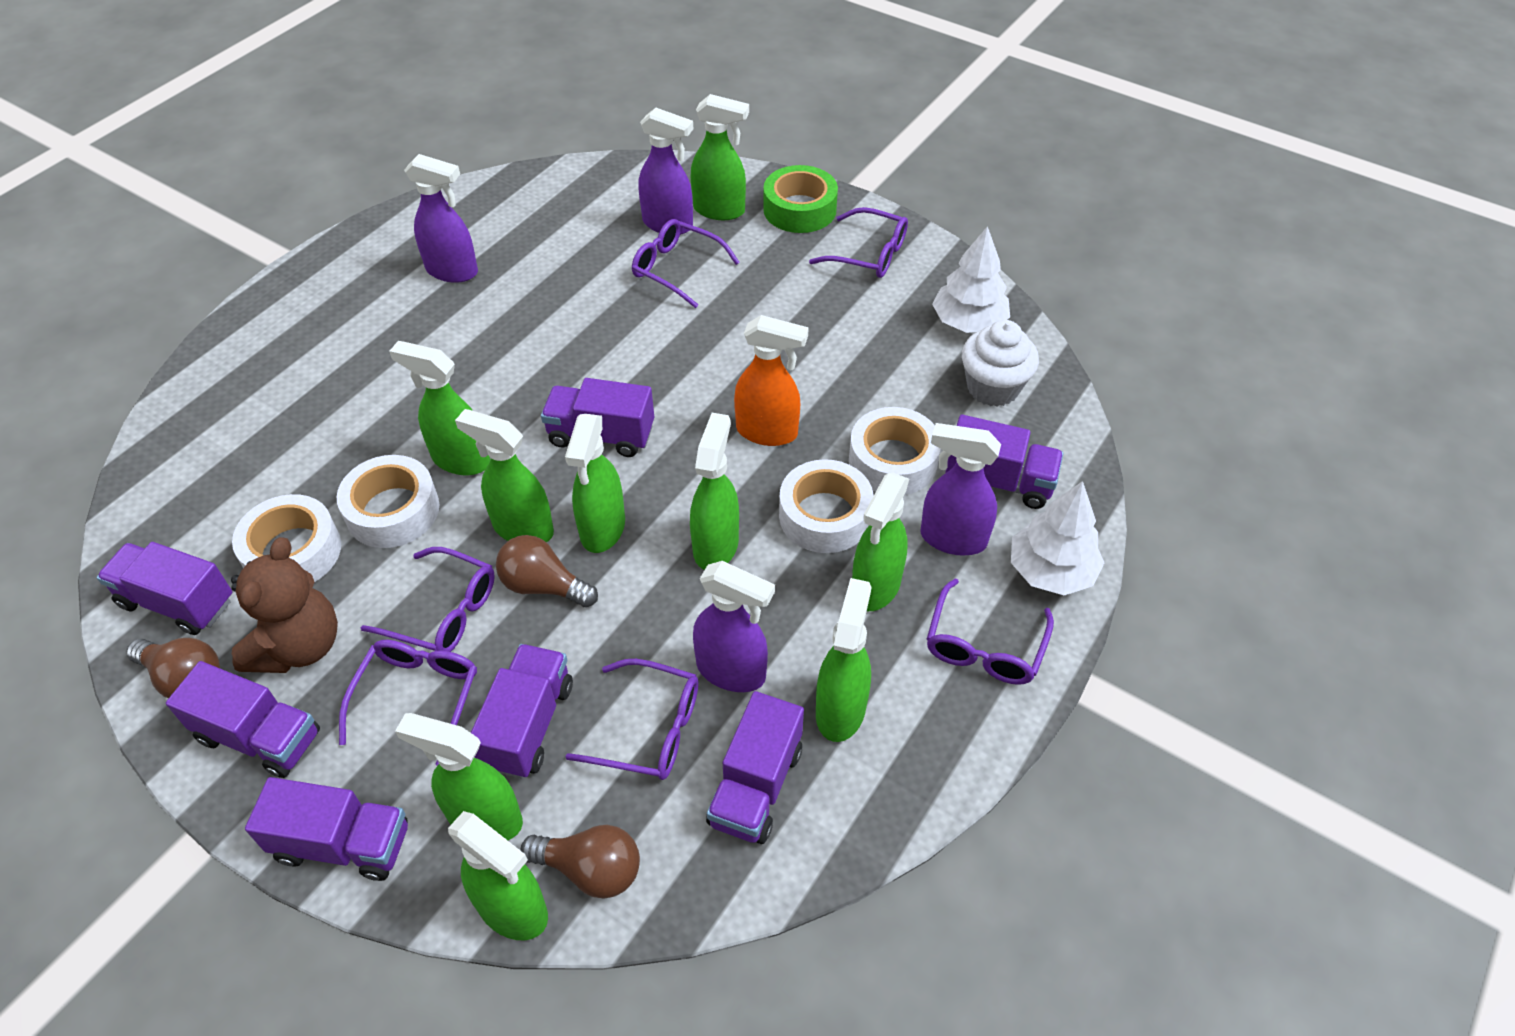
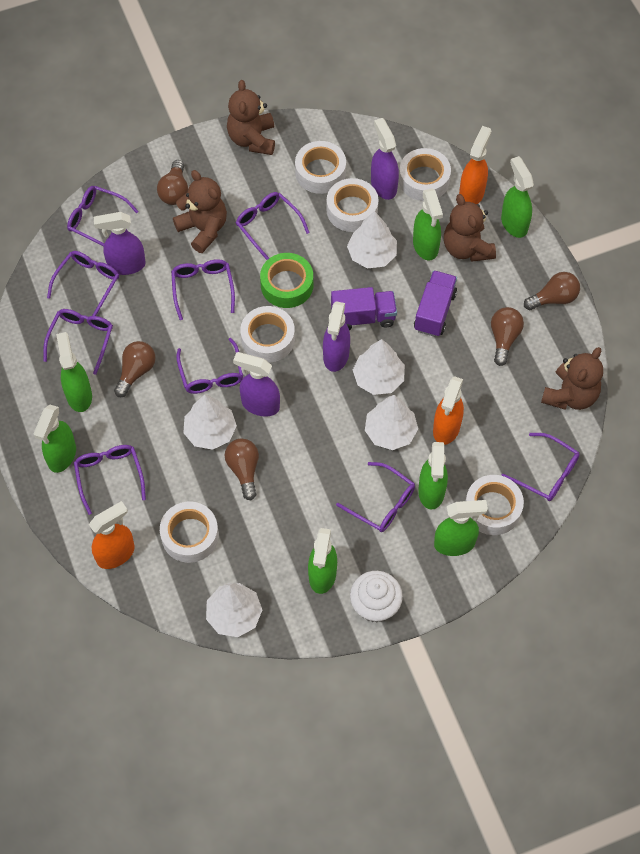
brown light bulb: 3 -> 5
brown teddy bear: 1 -> 4
green spray bottle: 9 -> 7
orange spray bottle: 1 -> 3
purple glasses: 6 -> 9
purple truck: 7 -> 2
white tape: 4 -> 6
white tree: 2 -> 5

